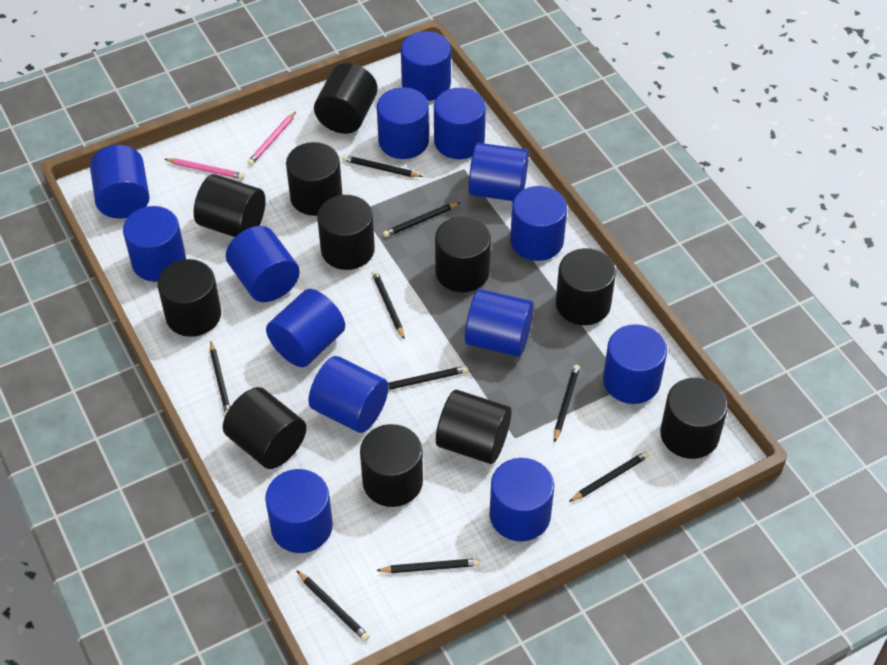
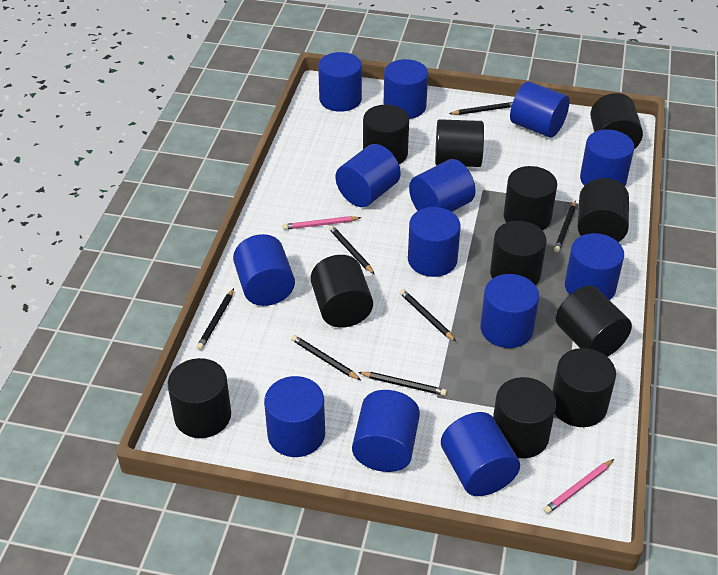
black pencil: 9 -> 7
blue cylinder: 14 -> 13

